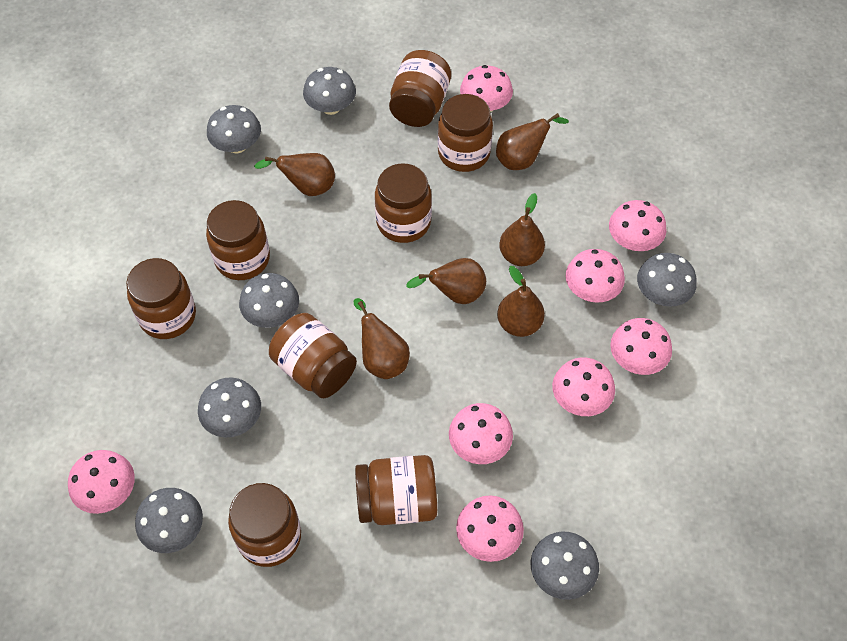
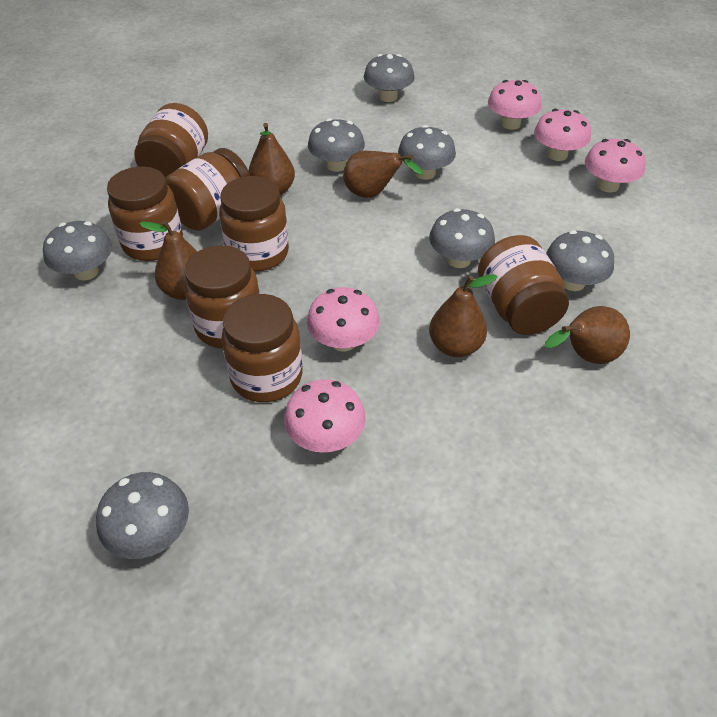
brown jar: 8 -> 7
brown pear: 6 -> 5
pink mushroom: 8 -> 5

